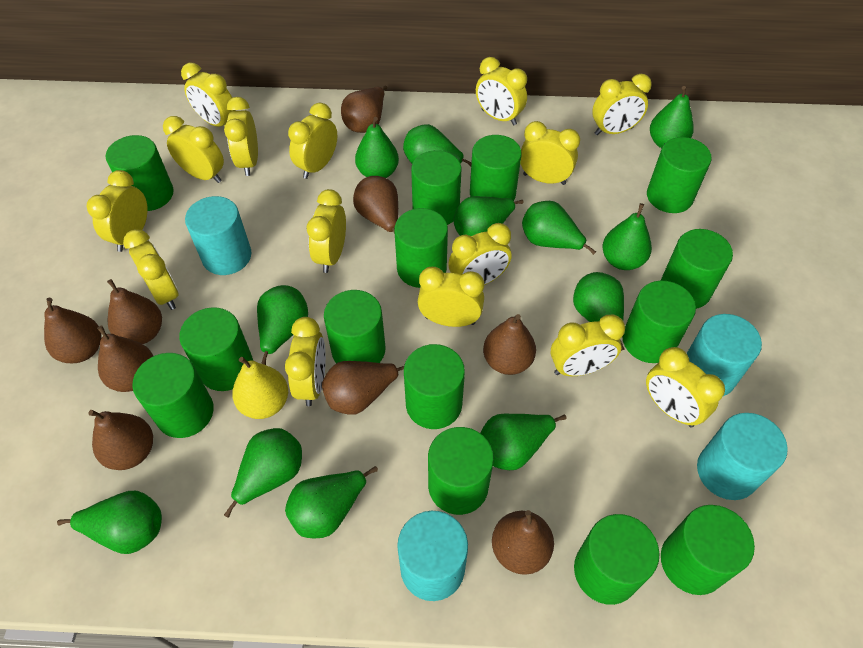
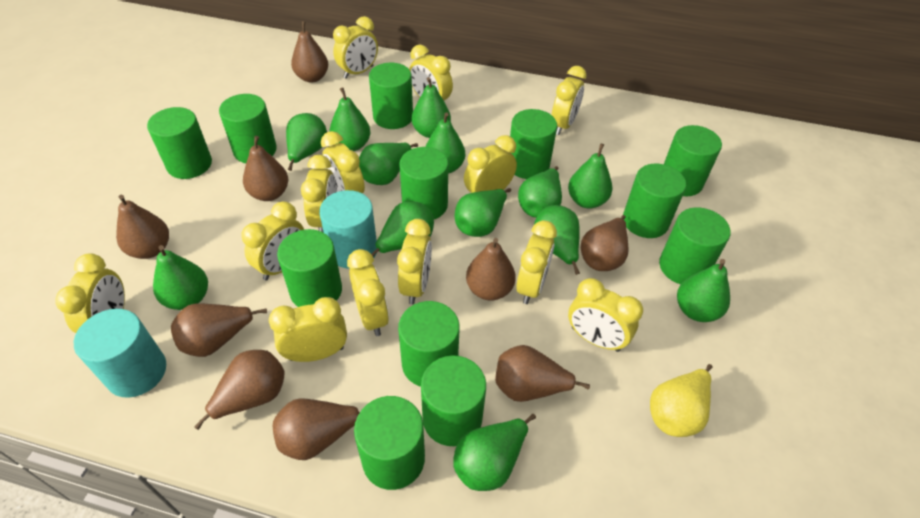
green cylinder: 14 -> 12
green pear: 12 -> 13
turquoise cylinder: 4 -> 2
yellow clock: 15 -> 13

